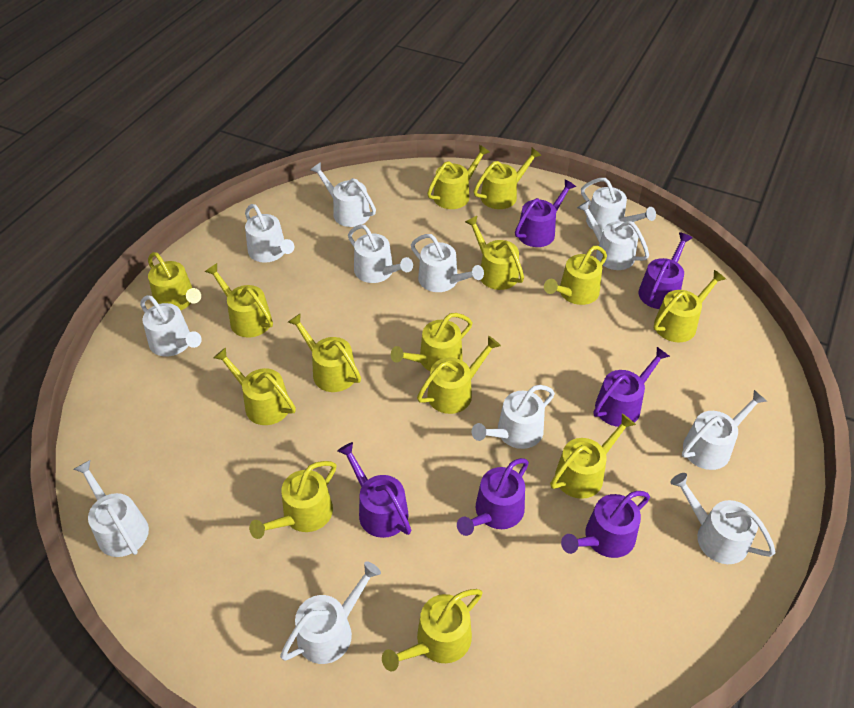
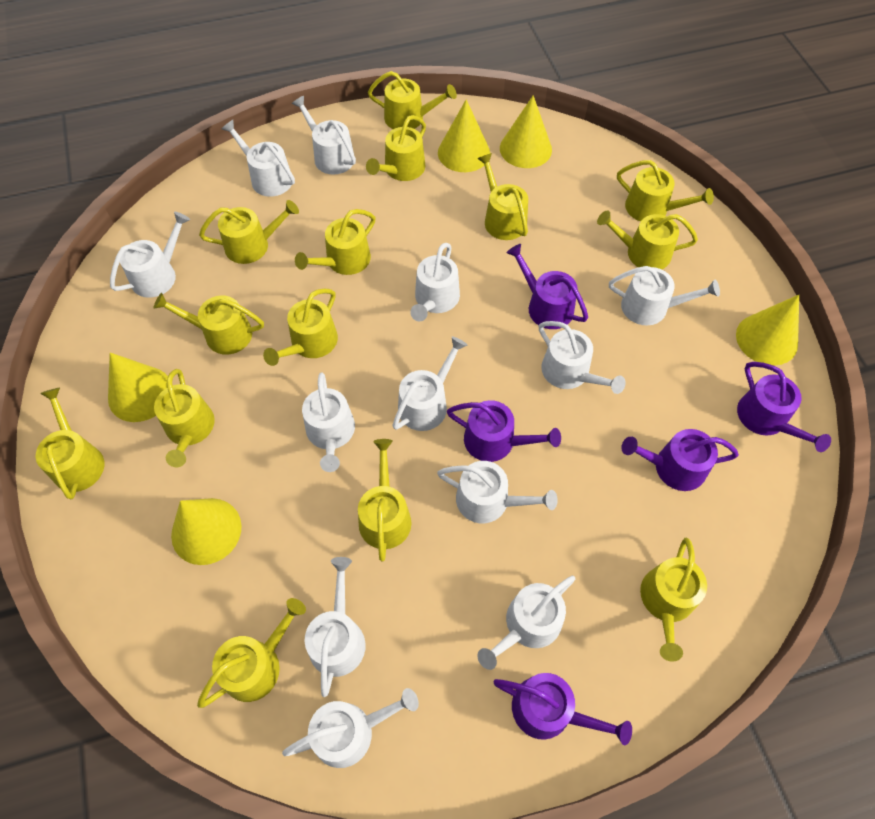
purple watering can: 6 -> 5
yellow cone: 0 -> 5

